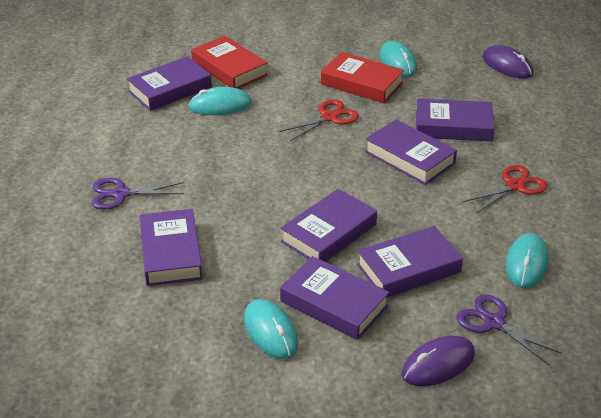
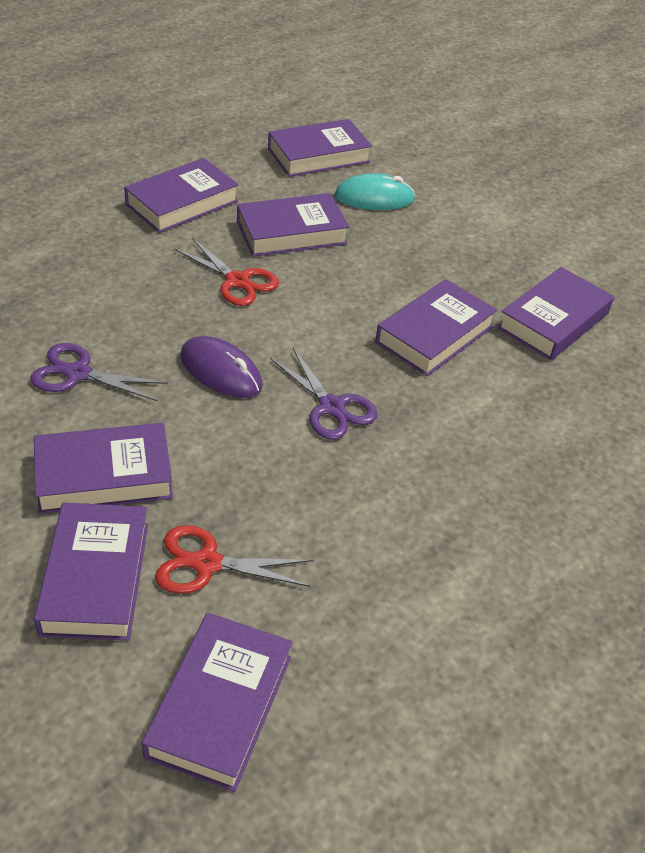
purple book: 7 -> 8
purple mouse: 2 -> 1
red book: 2 -> 0
turquoise mouse: 4 -> 1

